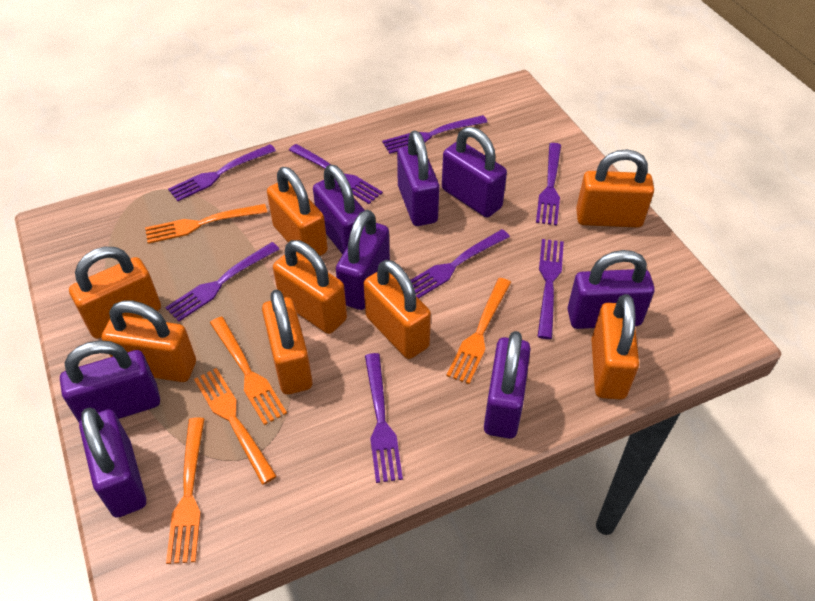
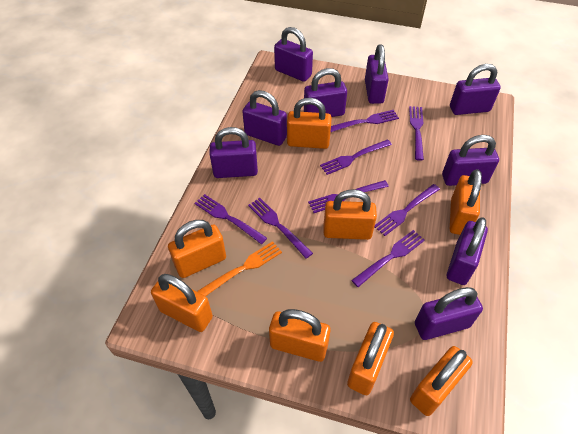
orange fork: 5 -> 1
purple padlock: 8 -> 9

